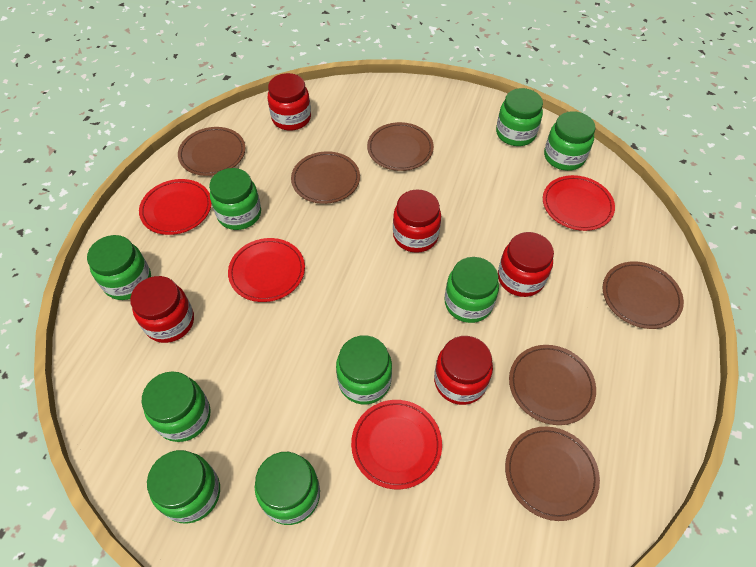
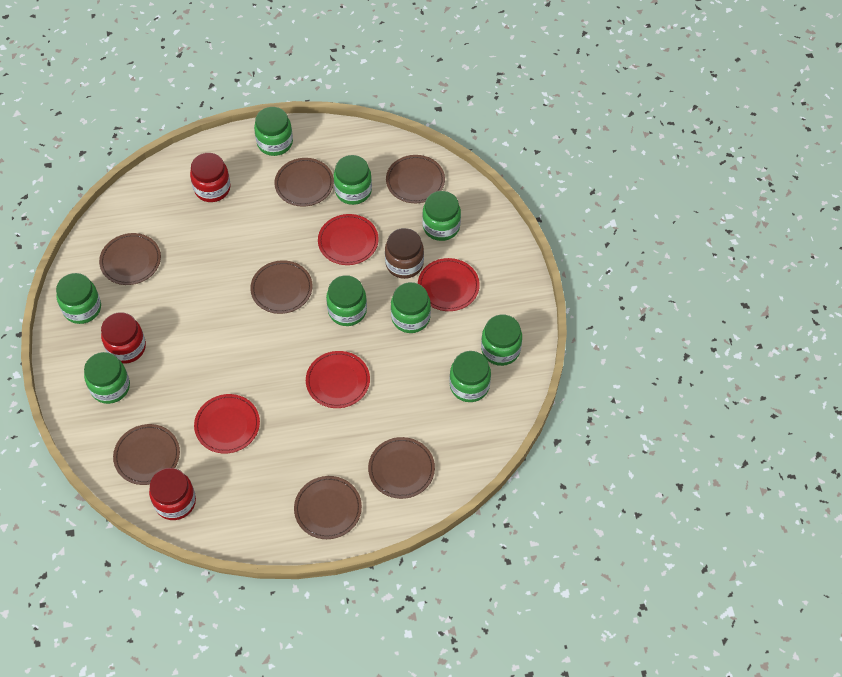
brown jar: 0 -> 1
brown plate: 6 -> 7
red jar: 5 -> 3

